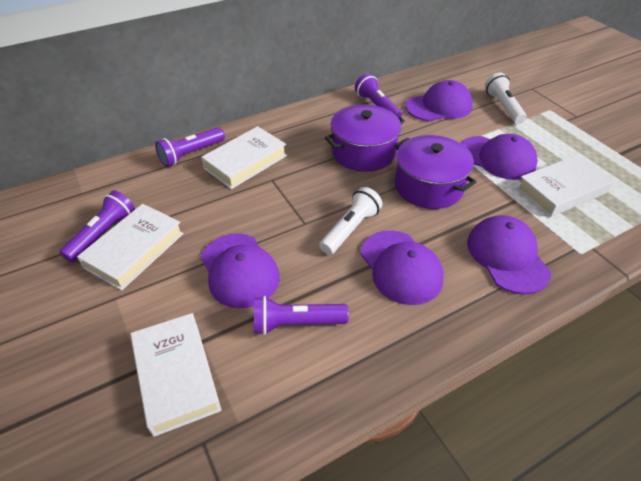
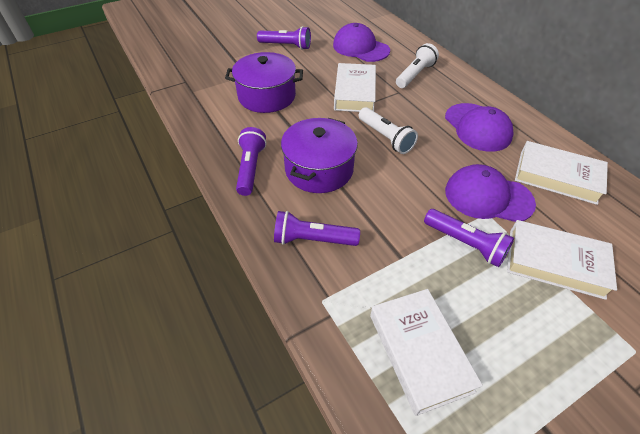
purple cap: 5 -> 3

